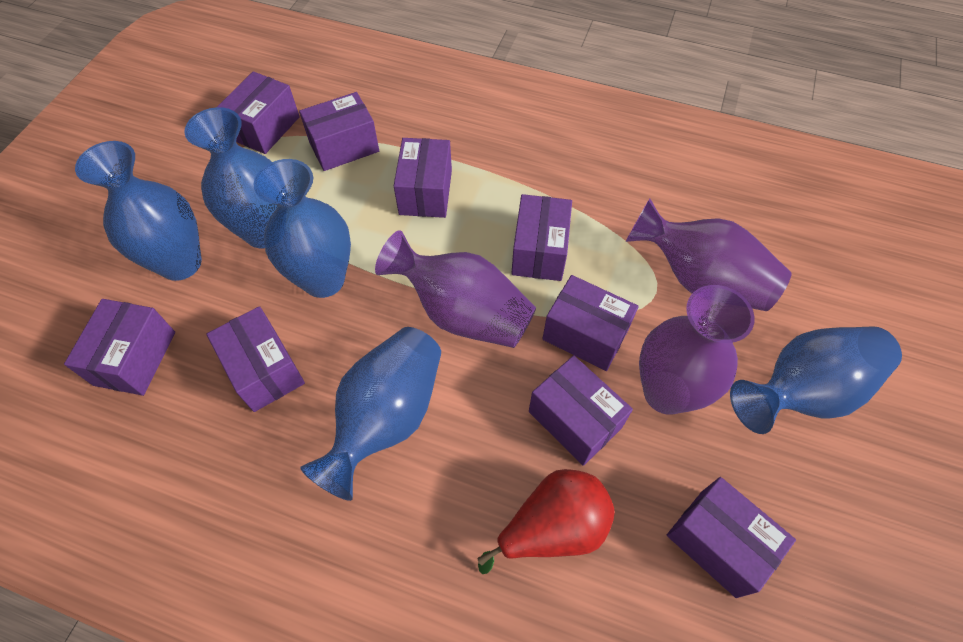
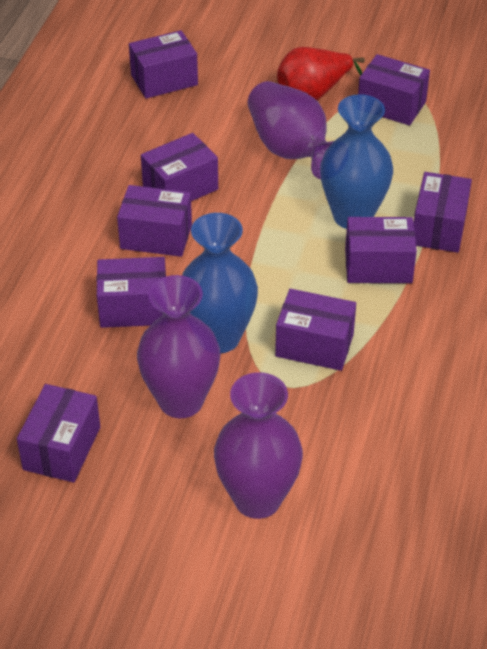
blue vase: 5 -> 2

